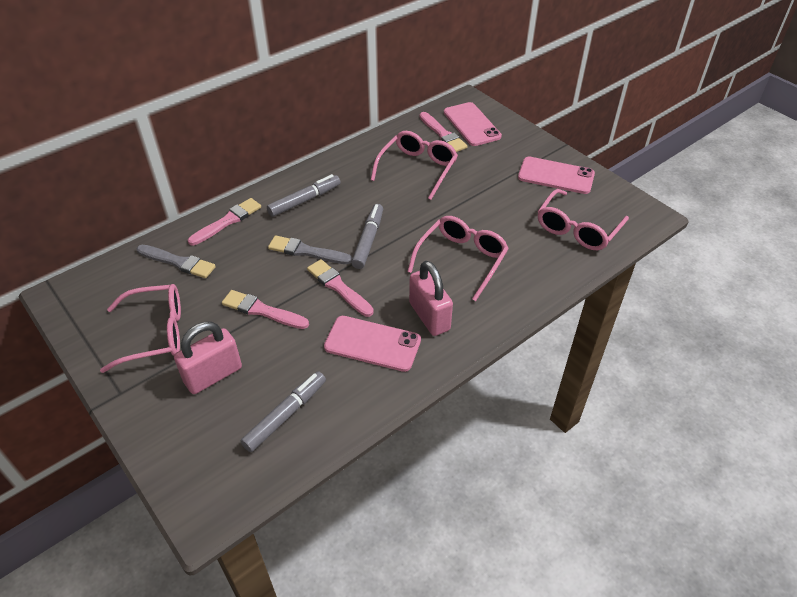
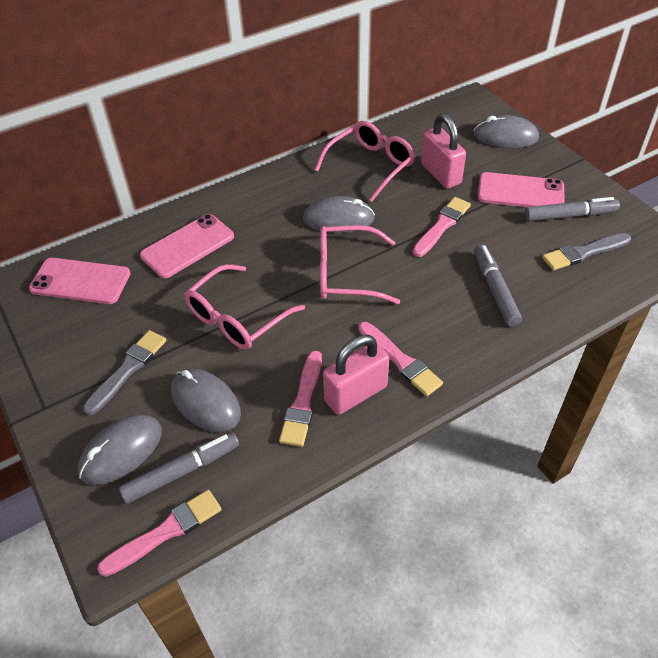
grey mouse: 0 -> 4
pink glasses: 4 -> 3

